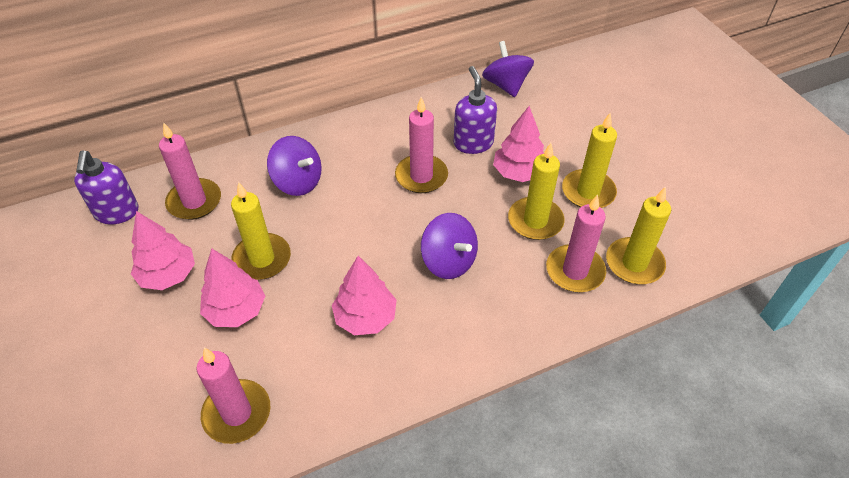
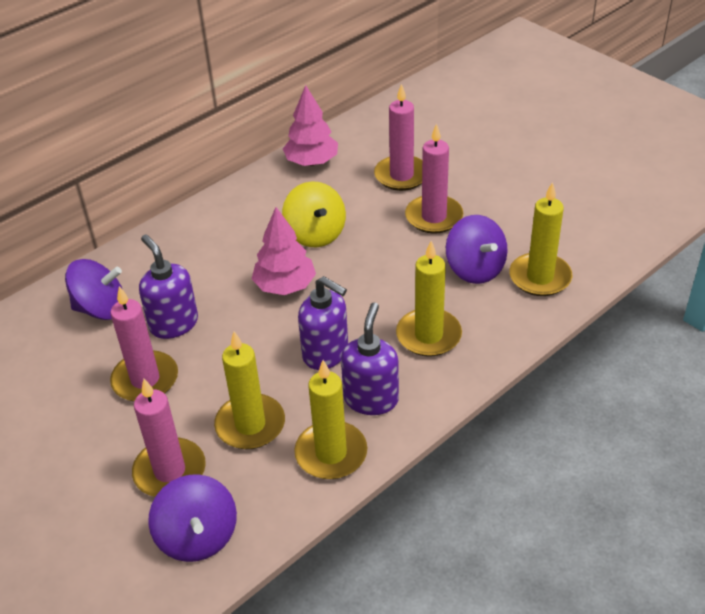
pink tree: 4 -> 2
purple soap dispenser: 2 -> 3
yellow spinning top: 0 -> 1

